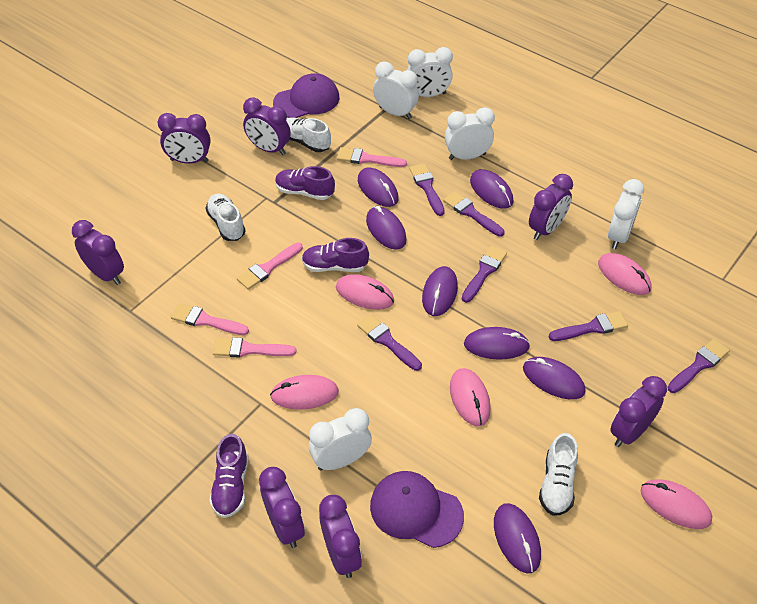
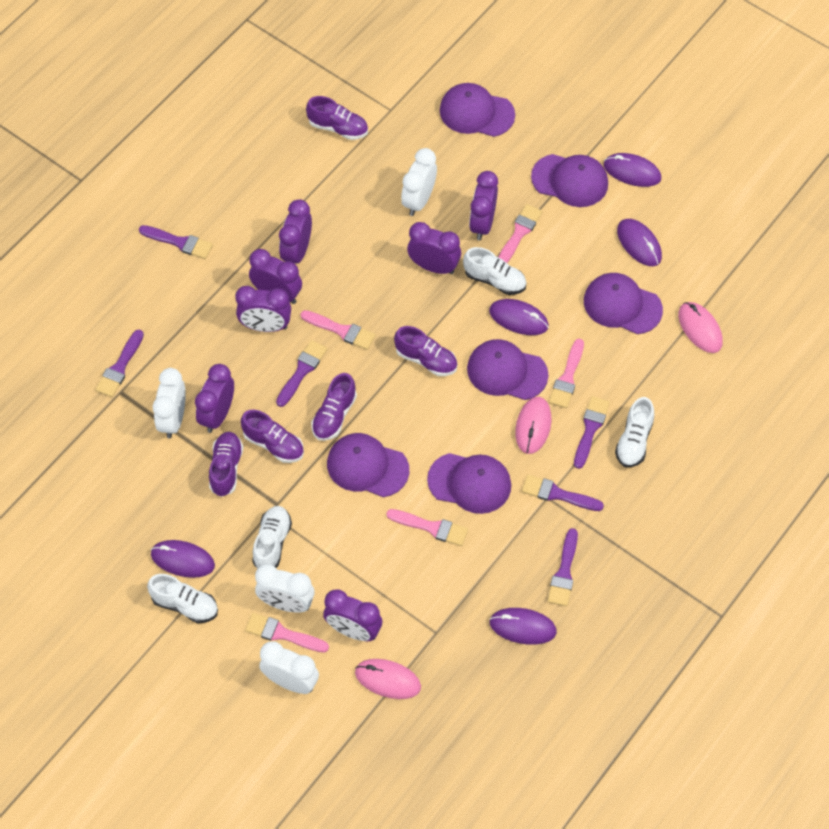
pink brush: 4 -> 5
pink mouse: 5 -> 3
purple cap: 2 -> 6
purple mouse: 7 -> 5
purple shoe: 3 -> 5
white clock: 5 -> 4
white shoe: 3 -> 4

